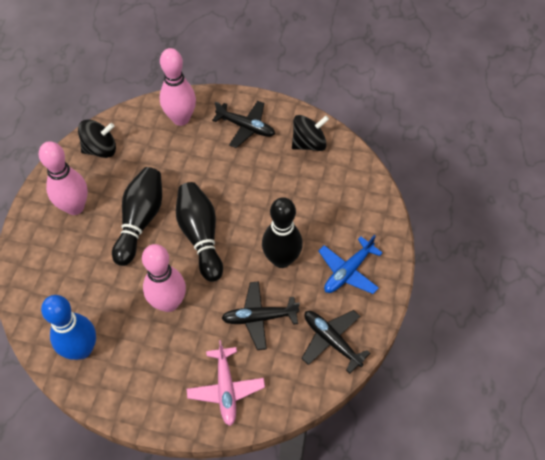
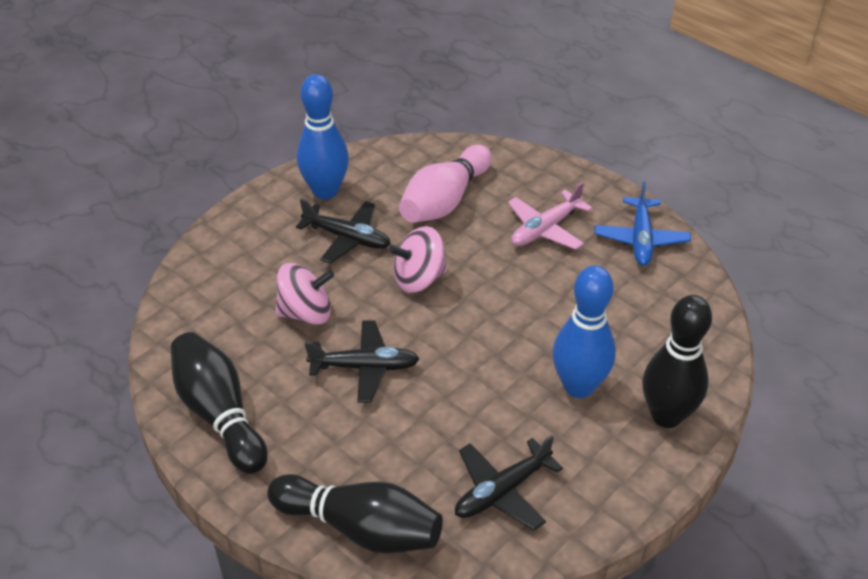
black spinning top: 2 -> 0
blue bowling pin: 1 -> 2
pink bowling pin: 3 -> 1
pink spinning top: 0 -> 2

